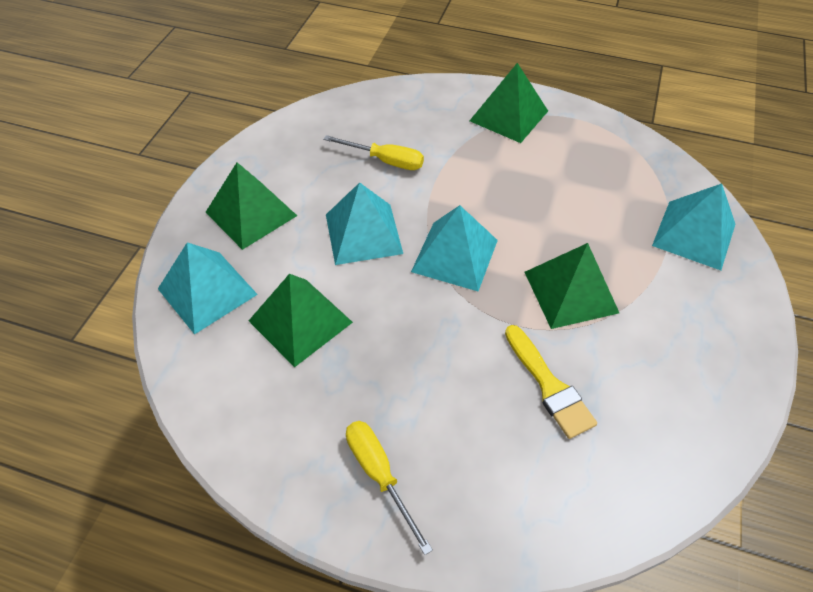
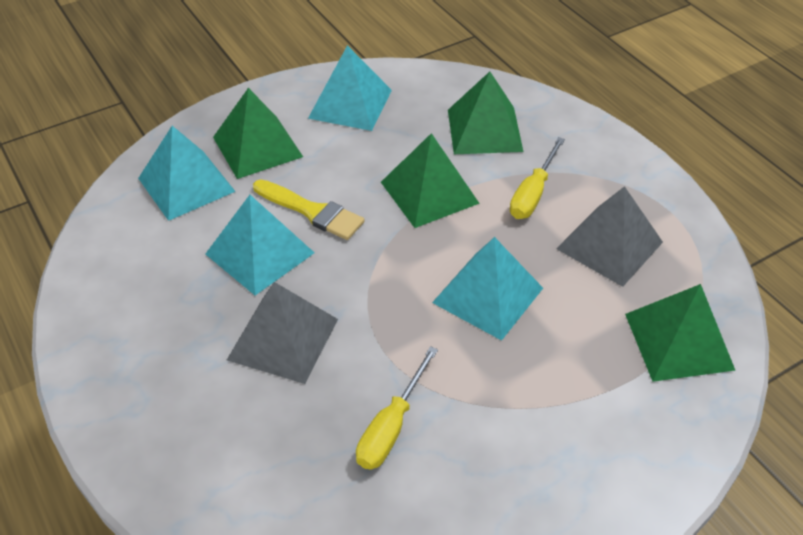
grey pyramid: 0 -> 2

